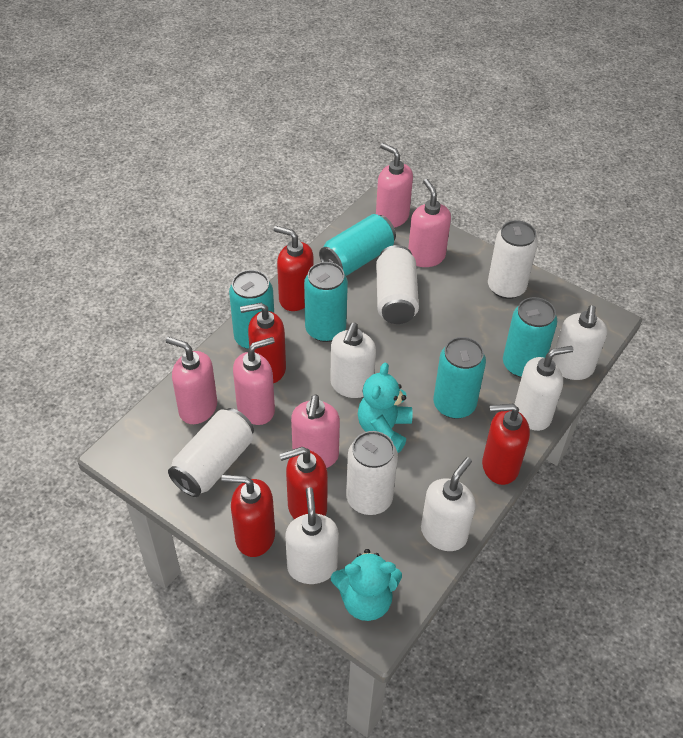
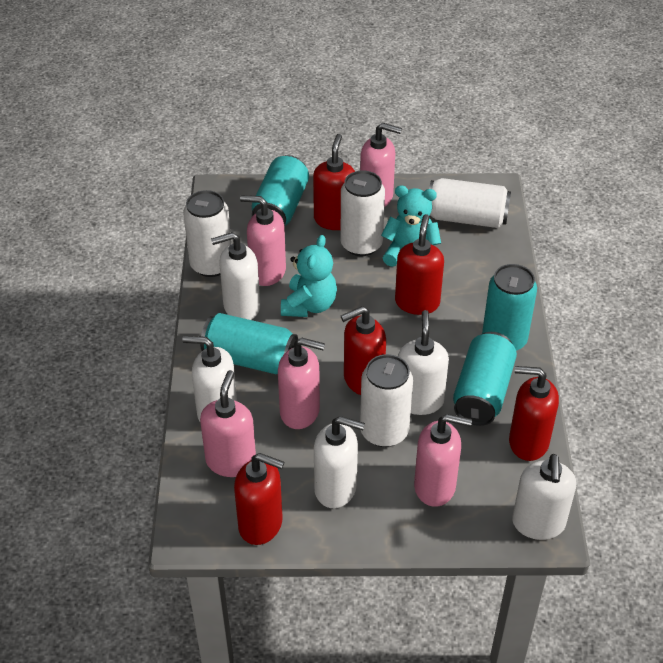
turquoise can: 5 -> 4

